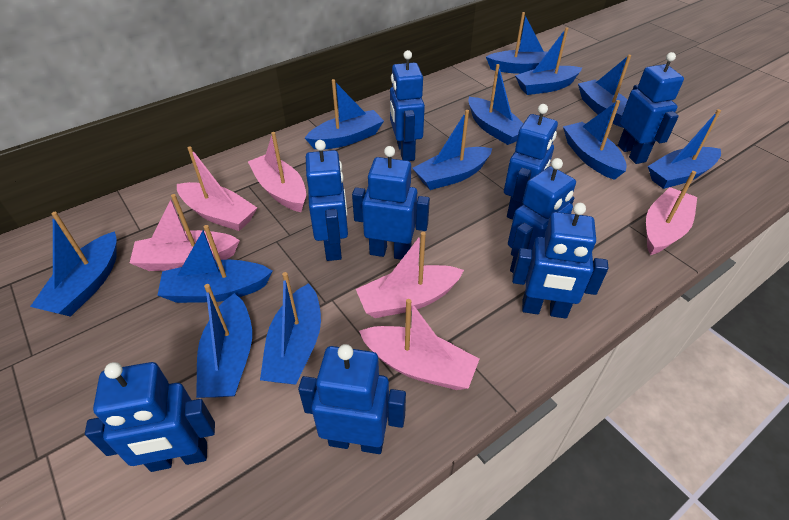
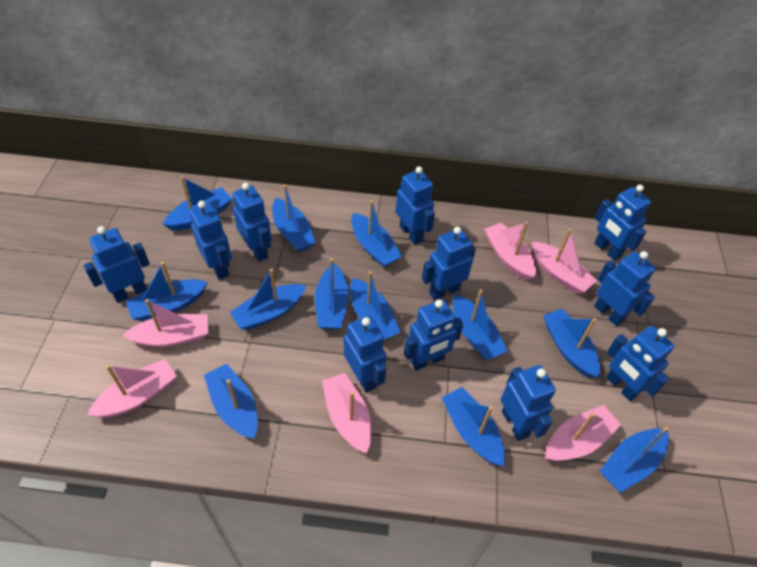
blue robot: 9 -> 11

